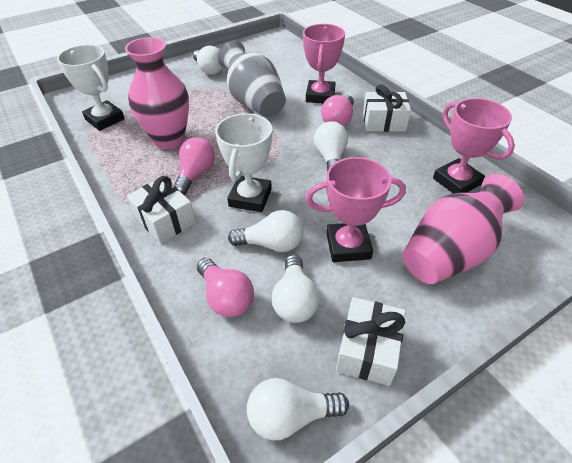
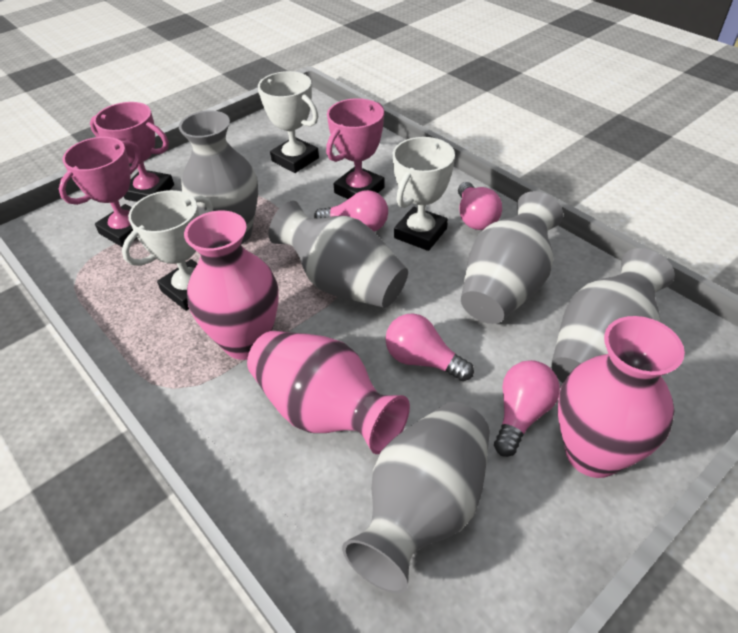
grey vase: 1 -> 5
pink light bulb: 3 -> 4
pink vase: 2 -> 3
white gift: 3 -> 0
white light bulb: 5 -> 0
white trophy: 2 -> 3

